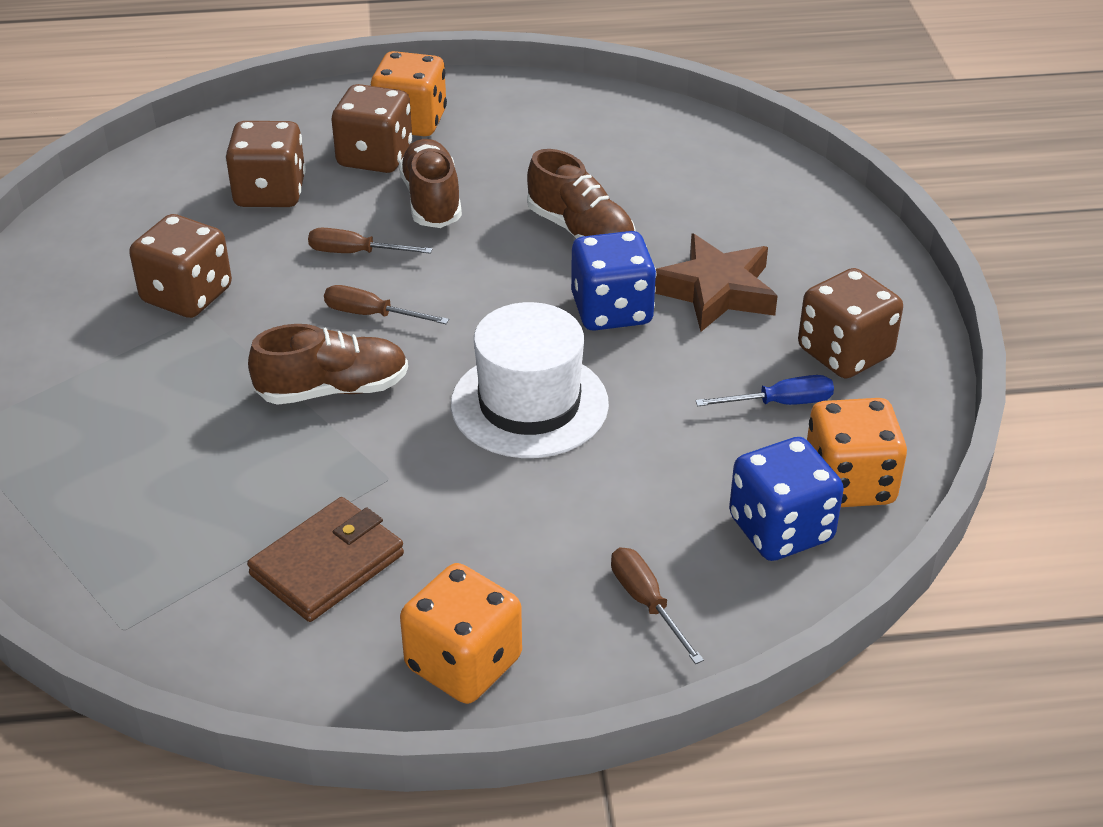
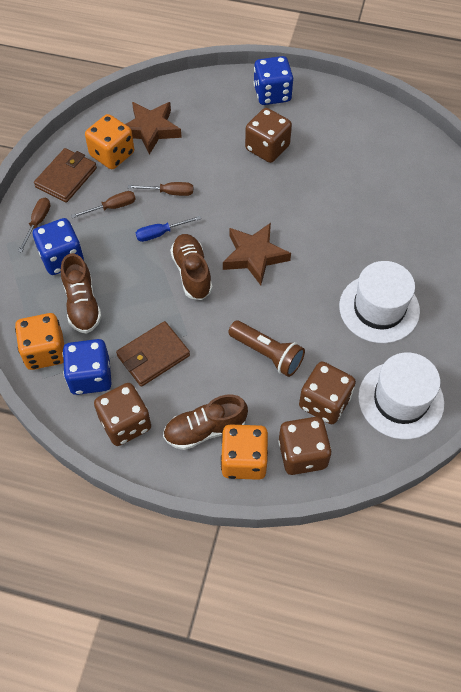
blue dice: 2 -> 3
brown flashlight: 0 -> 1
brown star: 1 -> 2
brown wallet: 1 -> 2
white hat: 1 -> 2

